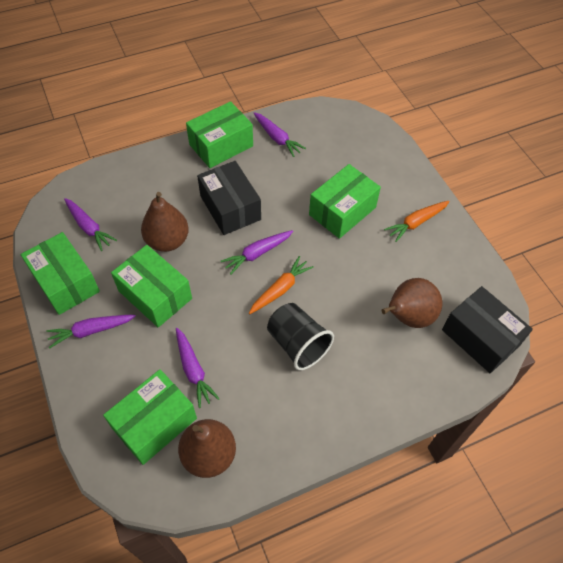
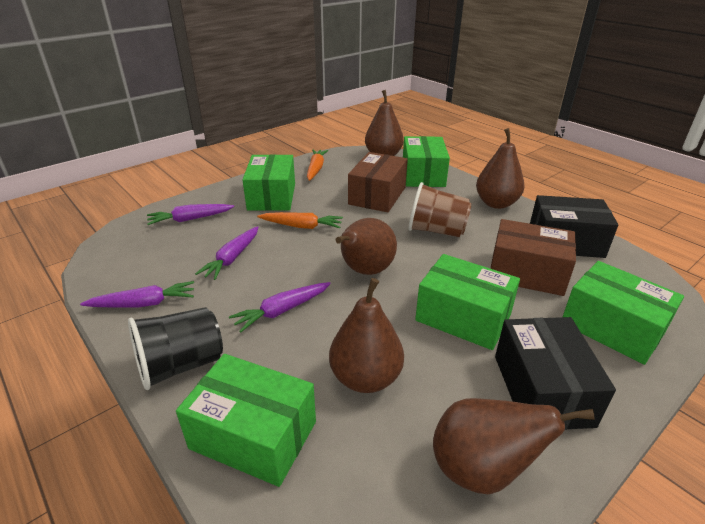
brown box: 0 -> 2
brown cup: 0 -> 1
brown pear: 3 -> 5
purple carrot: 5 -> 4

